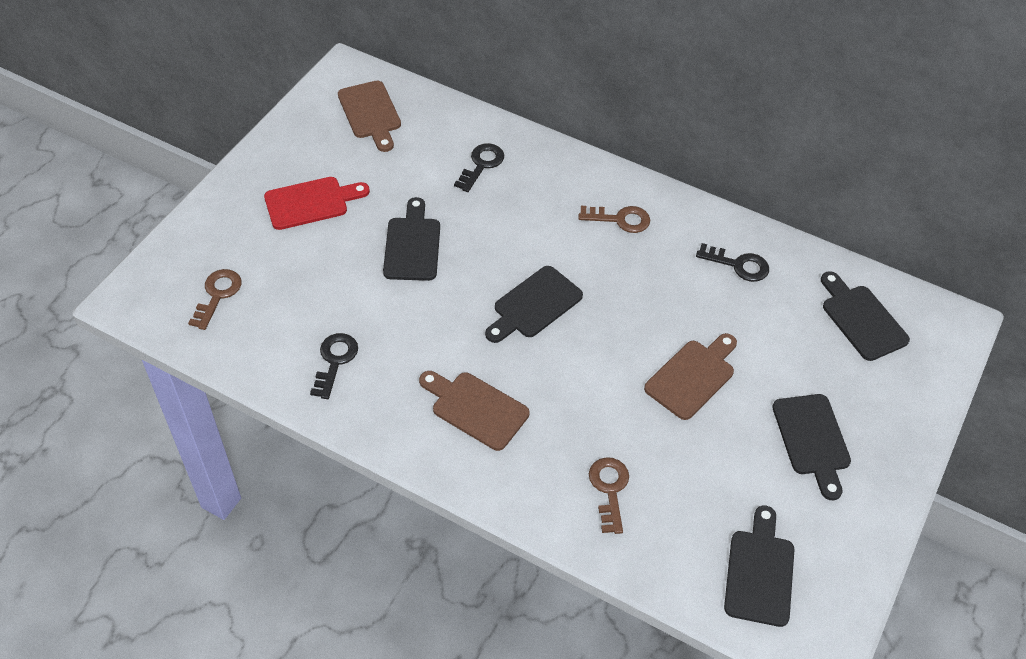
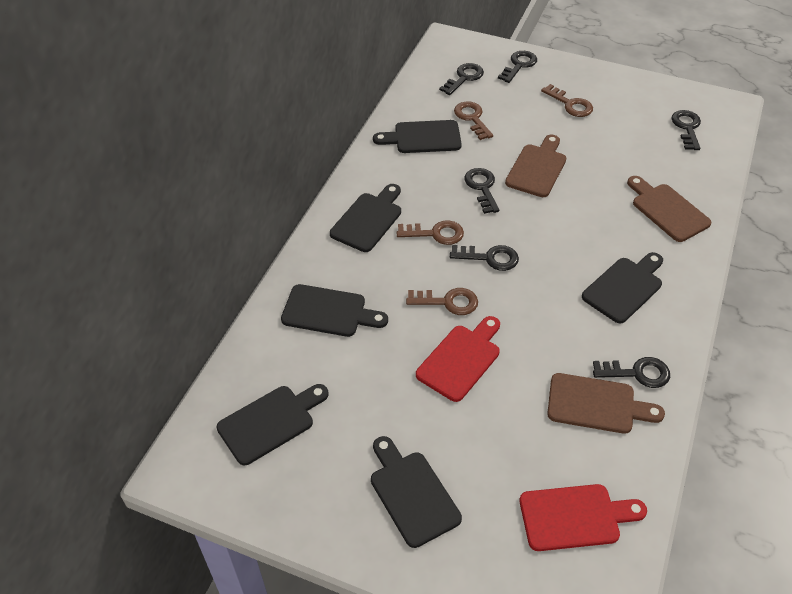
black cutting board: 5 -> 6
black key: 3 -> 6
brown key: 3 -> 4
red cutting board: 1 -> 2

